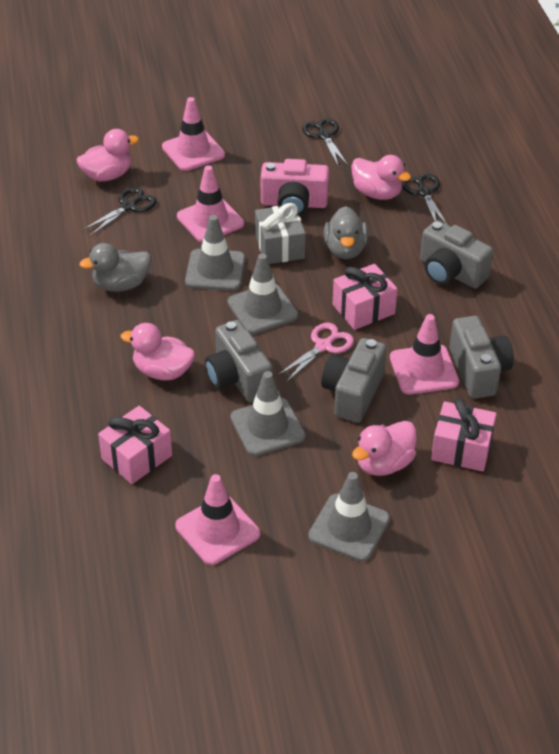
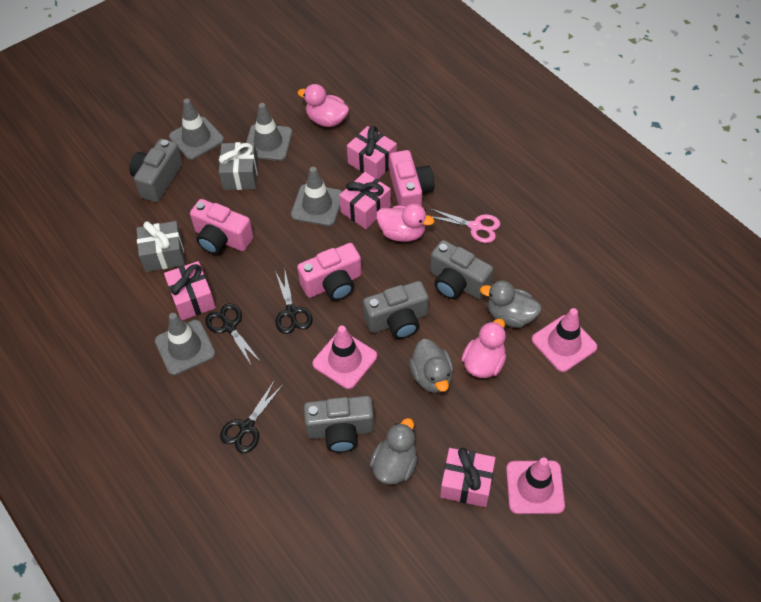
grey duck: 2 -> 3
grey gift: 1 -> 2
pink camera: 1 -> 3
pink duck: 4 -> 3
pink gift: 3 -> 4
pink traffic cone: 4 -> 3

